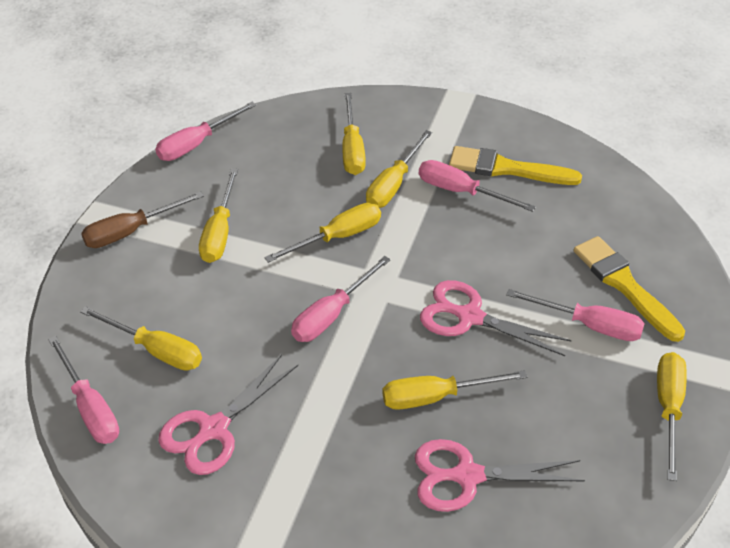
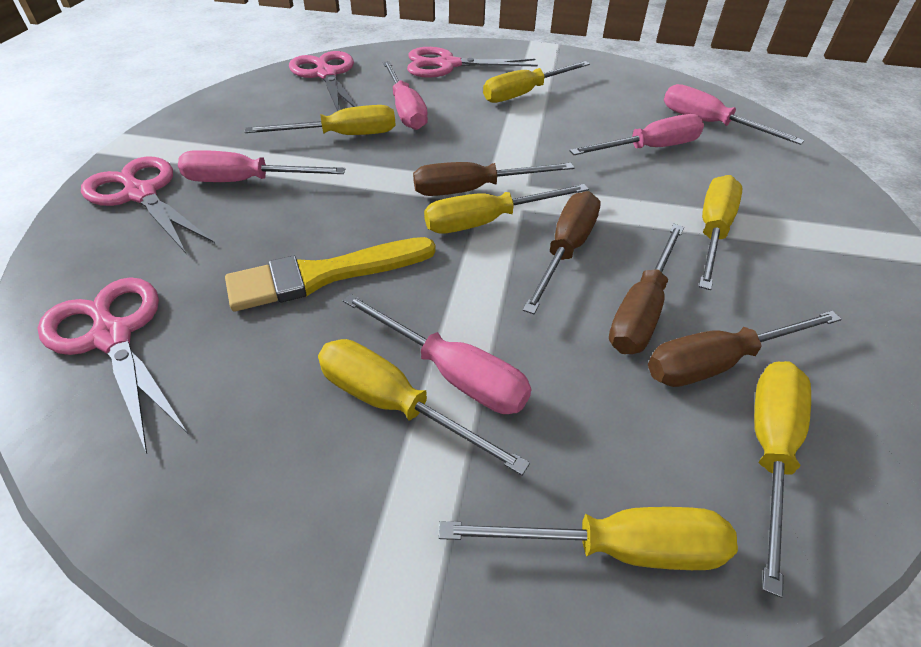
brown screwdriver: 1 -> 4
pink scissors: 3 -> 4
yellow brush: 2 -> 1

